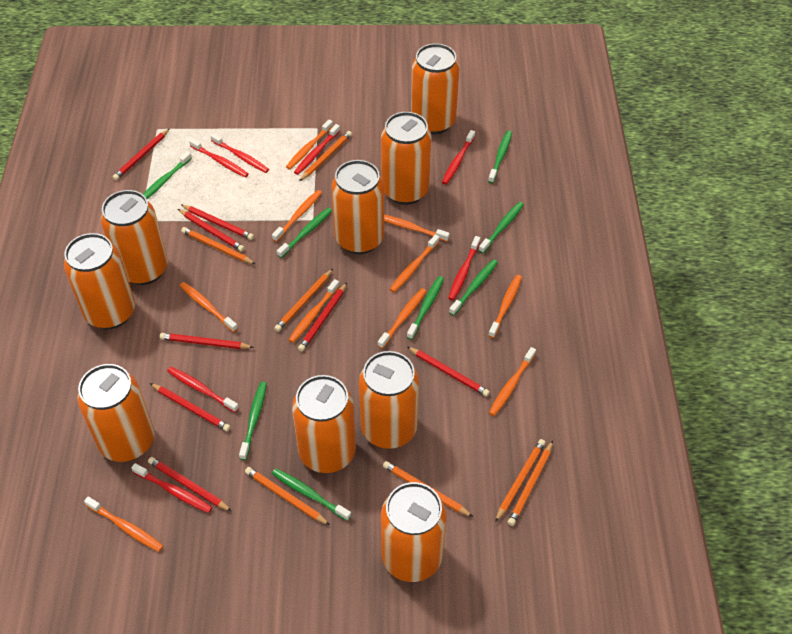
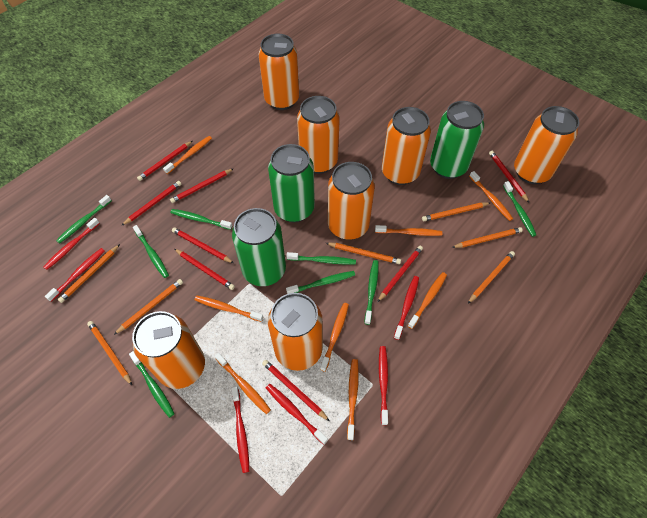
green can: 0 -> 3
orange can: 9 -> 7
orange toothbrush: 10 -> 8
red toothbrush: 7 -> 6

